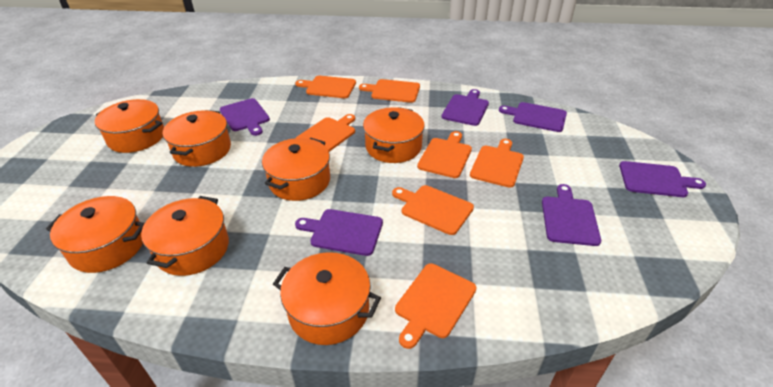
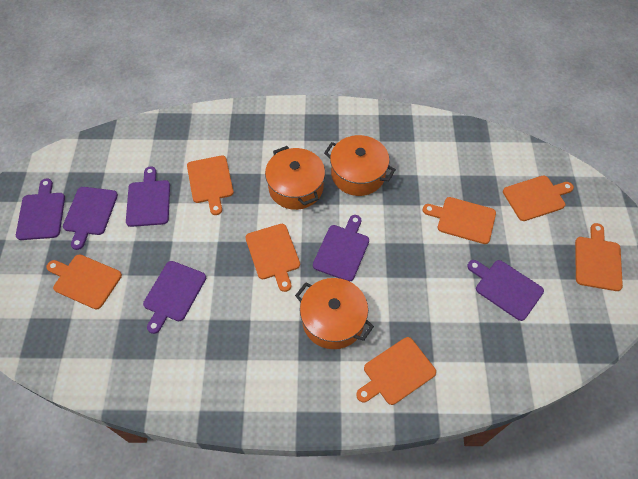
orange pot: 7 -> 3

